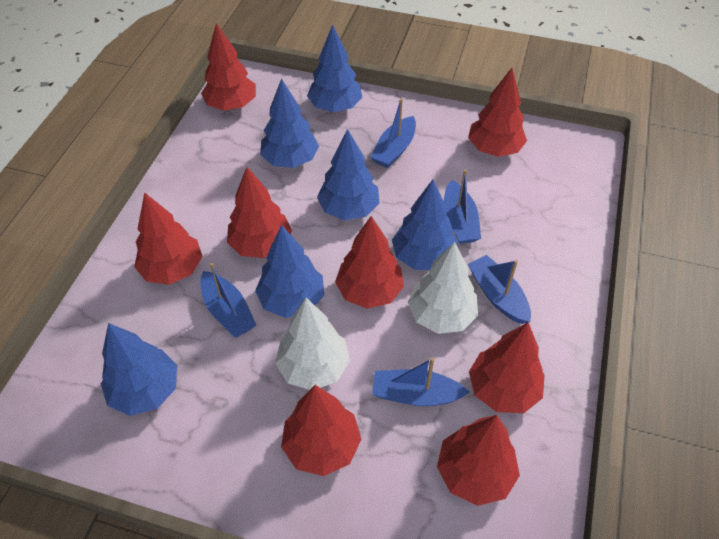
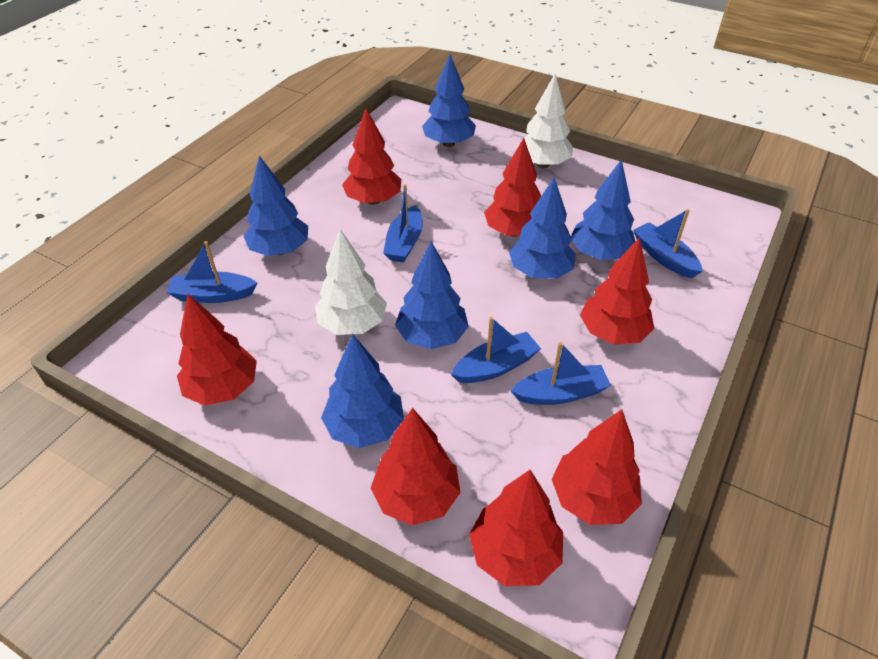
red tree: 8 -> 7

